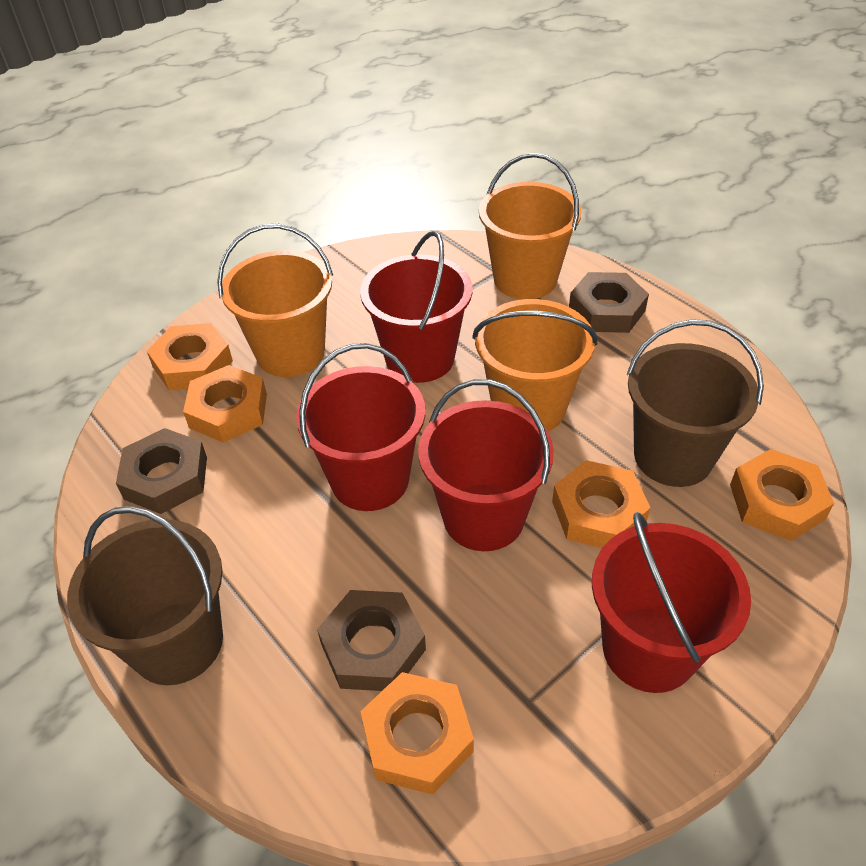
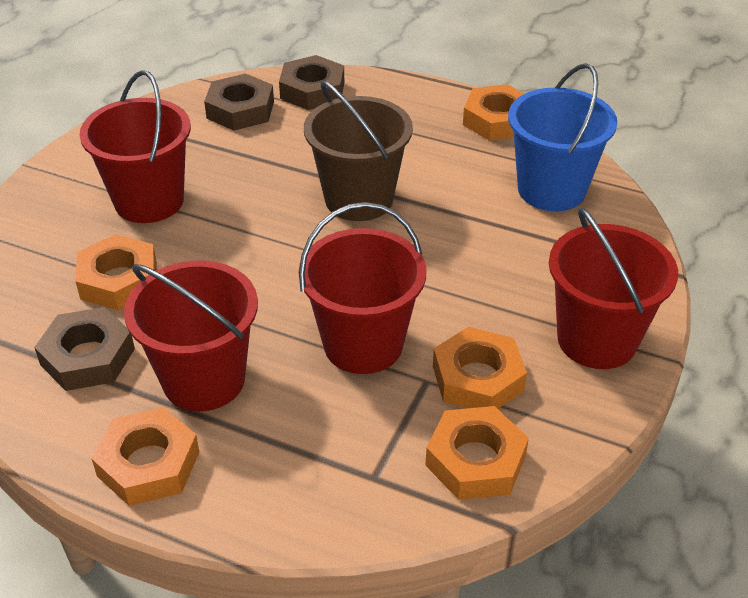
blue bucket: 0 -> 1
brown bucket: 2 -> 1
orange bucket: 3 -> 0

